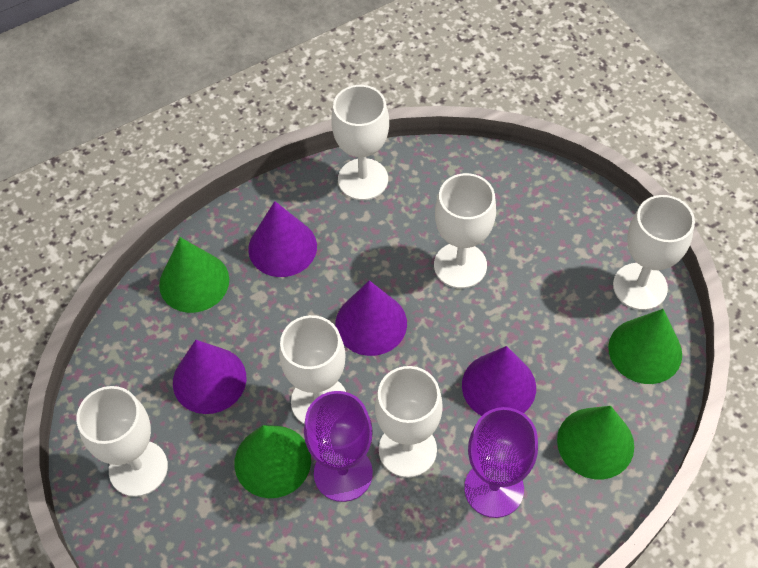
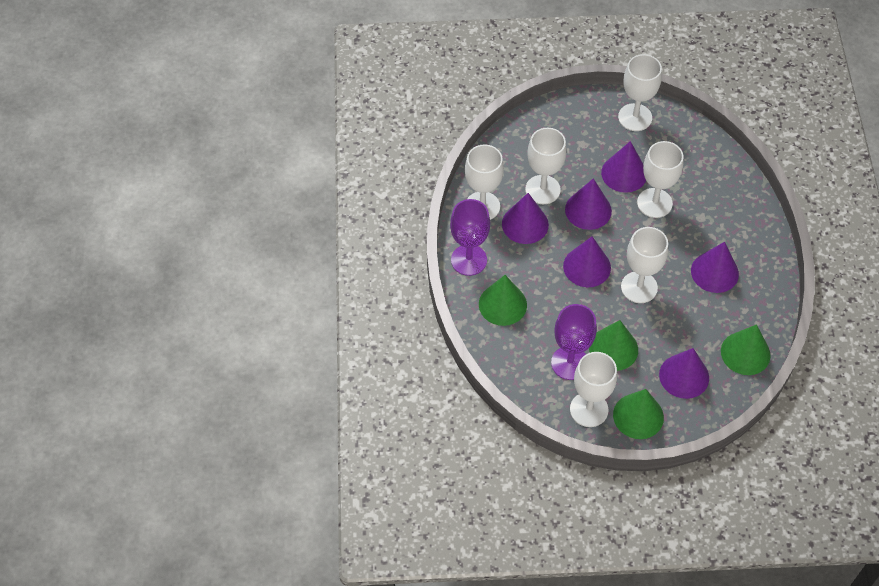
purple cone: 4 -> 6

